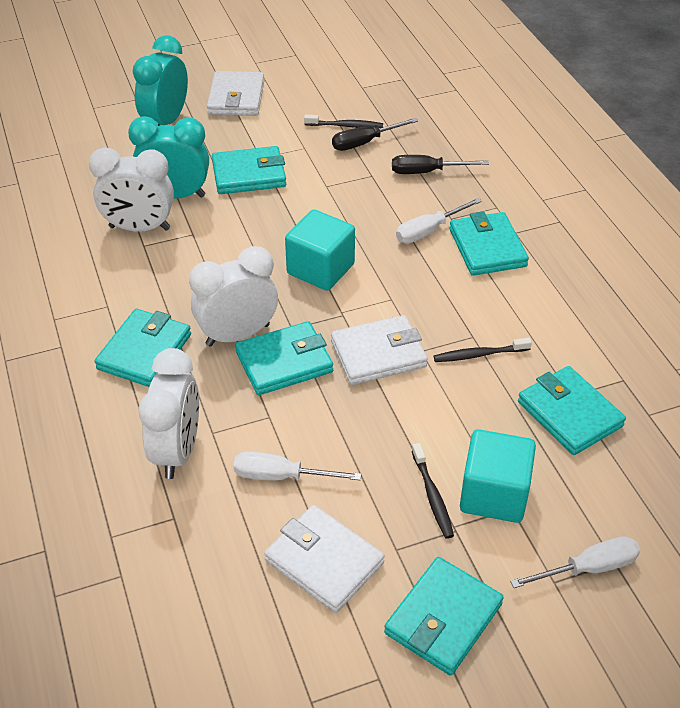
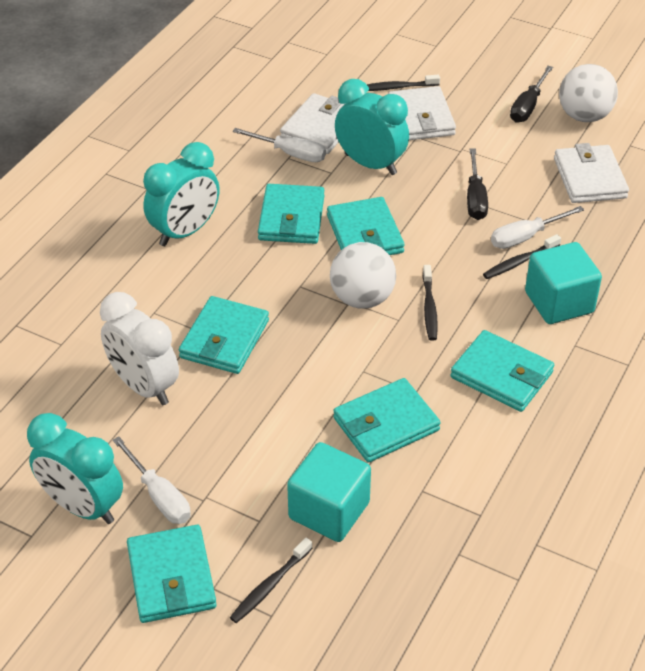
black toothbrush: 3 -> 4
turquoise clock: 2 -> 3
white ball: 0 -> 2
white clock: 3 -> 1

